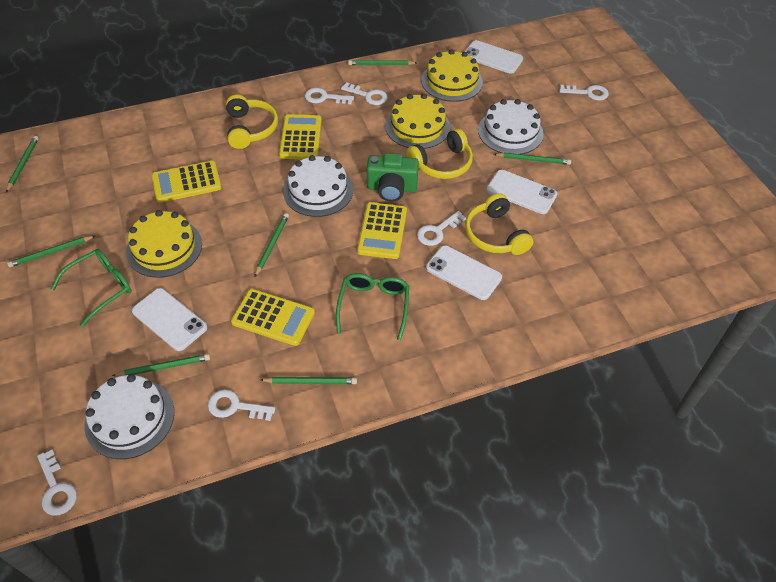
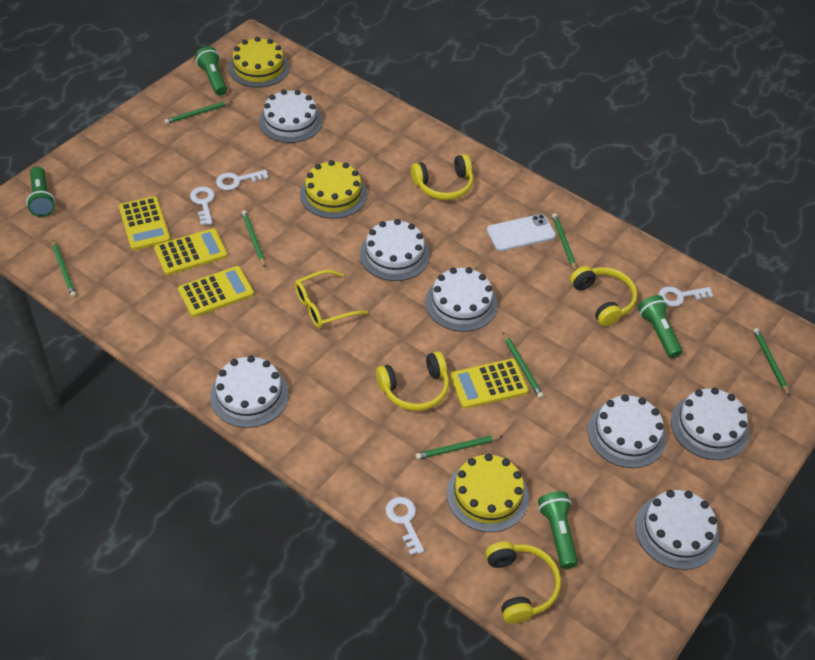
green camera: 1 -> 0
green flashlight: 0 -> 4
green glasses: 2 -> 0
white cake: 3 -> 7
white key: 6 -> 4
white phone: 4 -> 1
yellow glasses: 0 -> 1
yellow headphones: 3 -> 4

